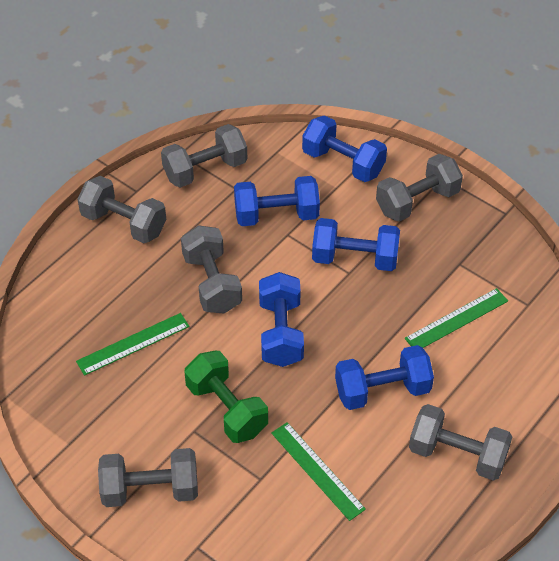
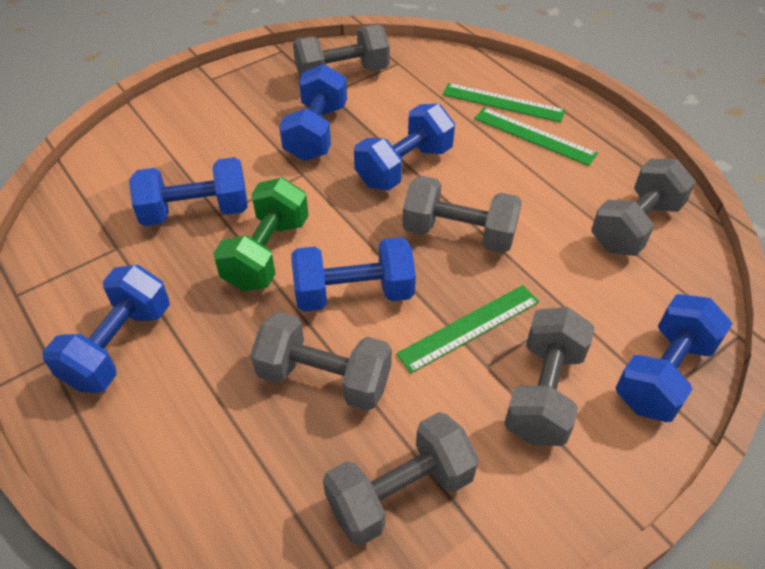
blue dumbbell: 5 -> 6

